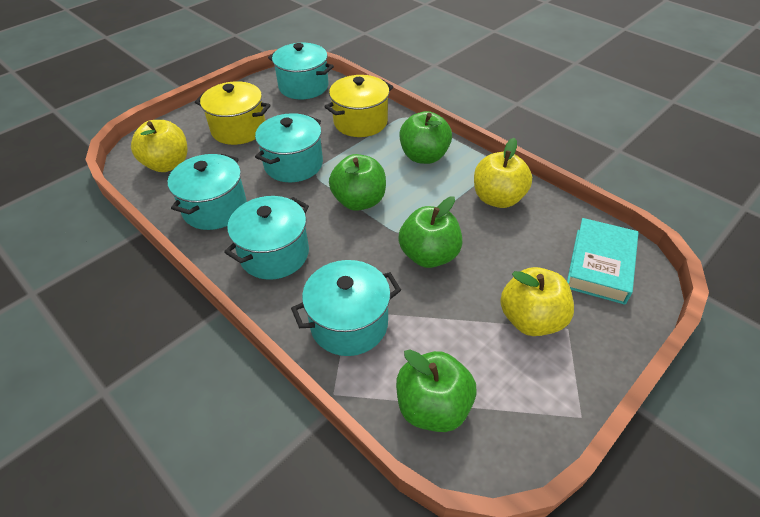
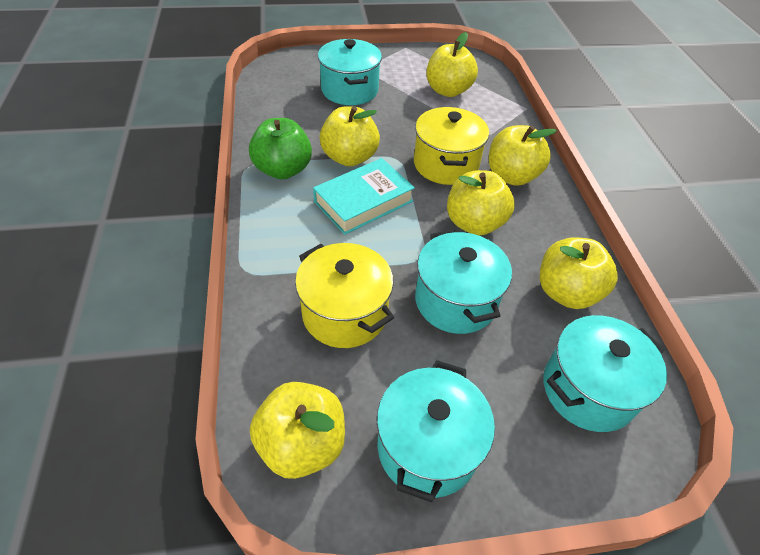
green apple: 4 -> 1
turquoise pot: 5 -> 4
yellow apple: 3 -> 6

